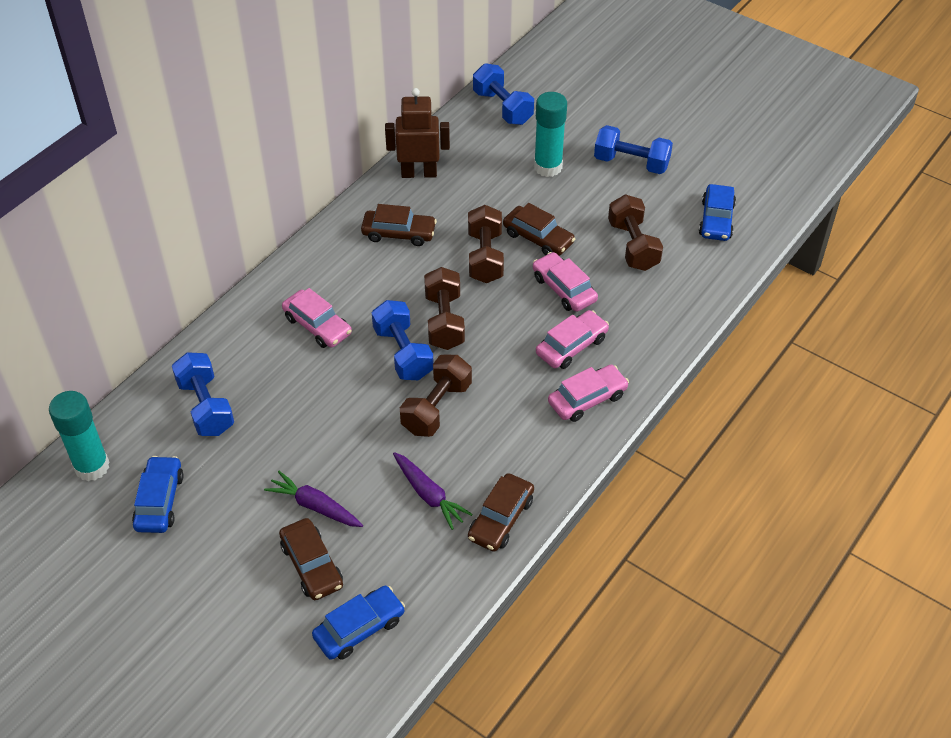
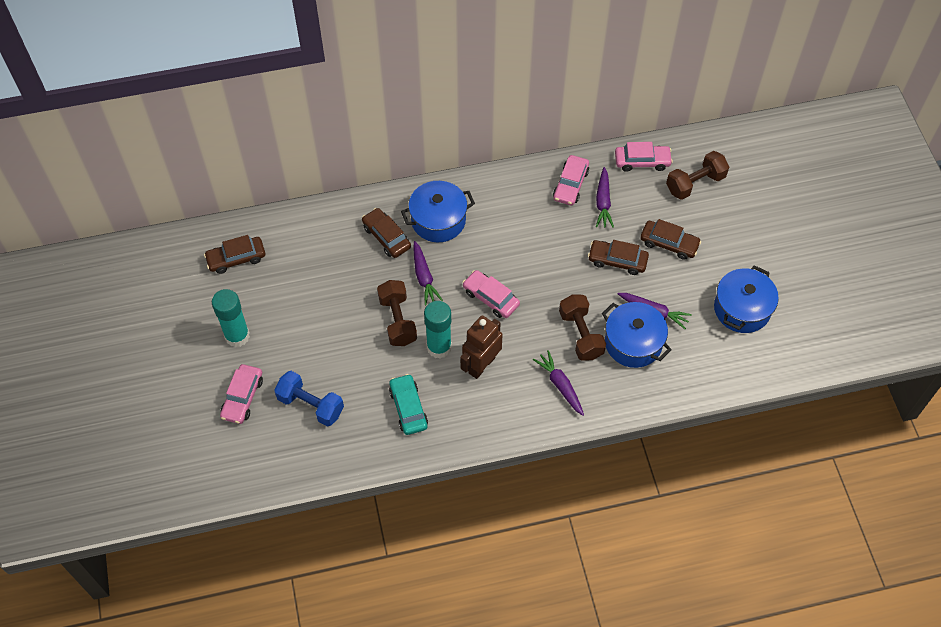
blue car: 3 -> 0
blue dumbbell: 4 -> 1
blue pot: 0 -> 3
brown dumbbell: 4 -> 3
purple carrot: 2 -> 4
turquoise car: 0 -> 1

